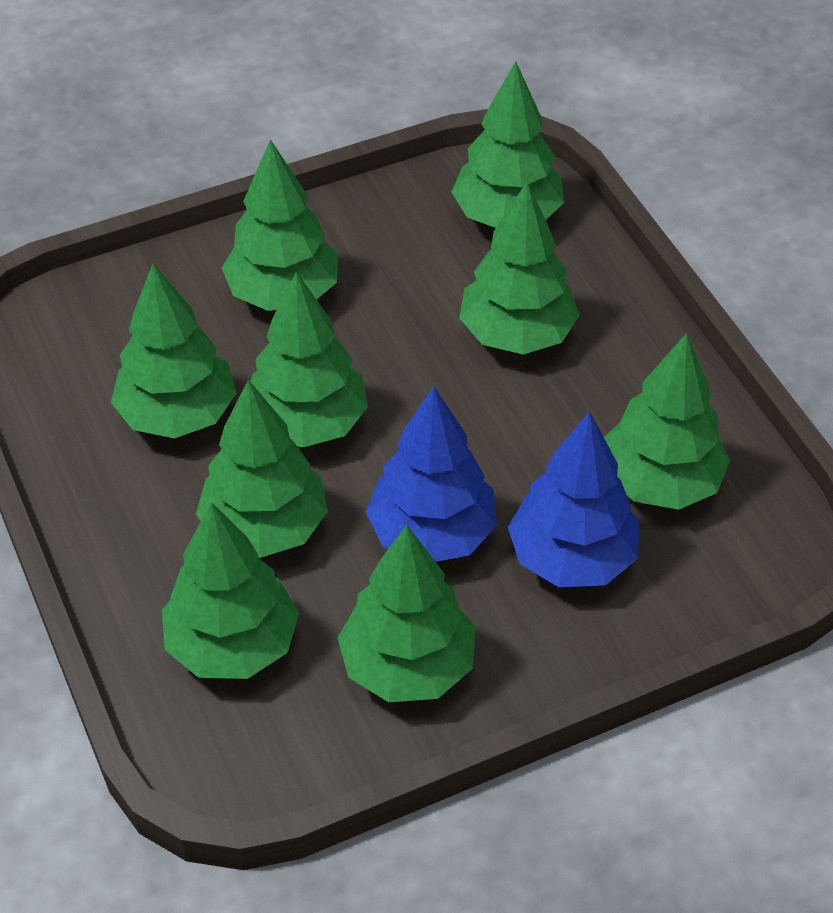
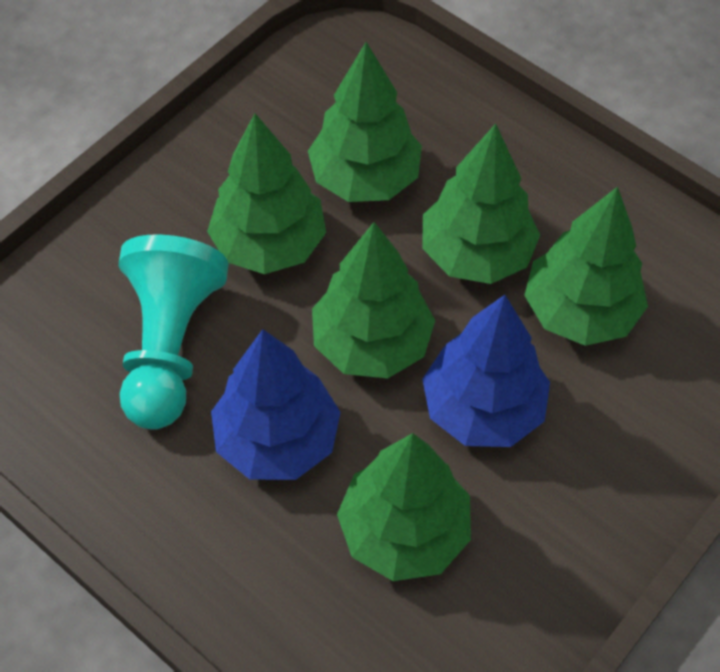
green tree: 9 -> 6
turquoise pawn: 0 -> 1

